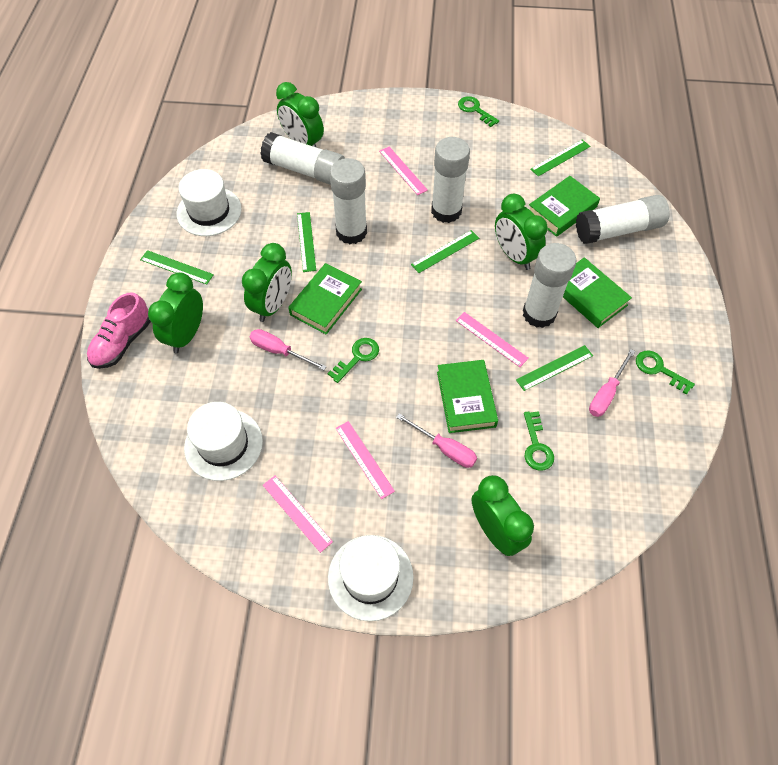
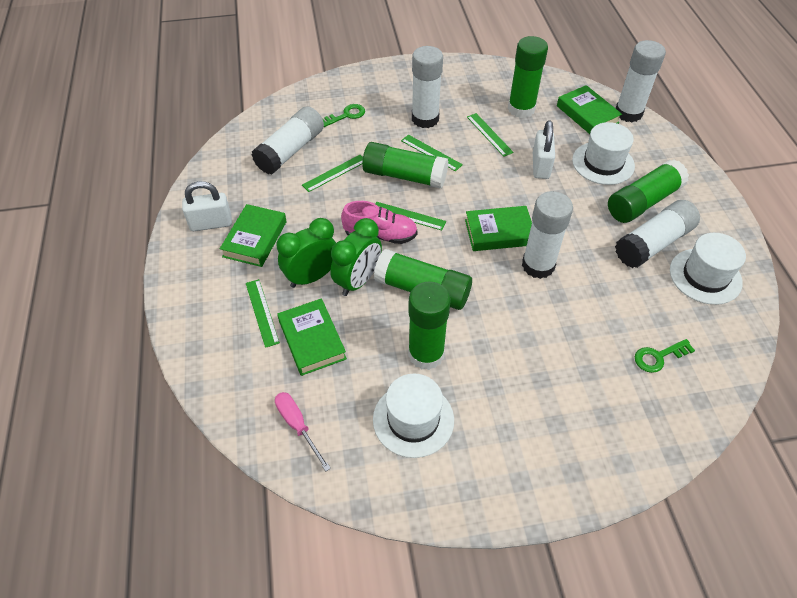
green clock: 5 -> 2
green glue stick: 0 -> 5
green key: 4 -> 2
pink ruler: 4 -> 0
pink screwdriver: 3 -> 1
white padlock: 0 -> 2

